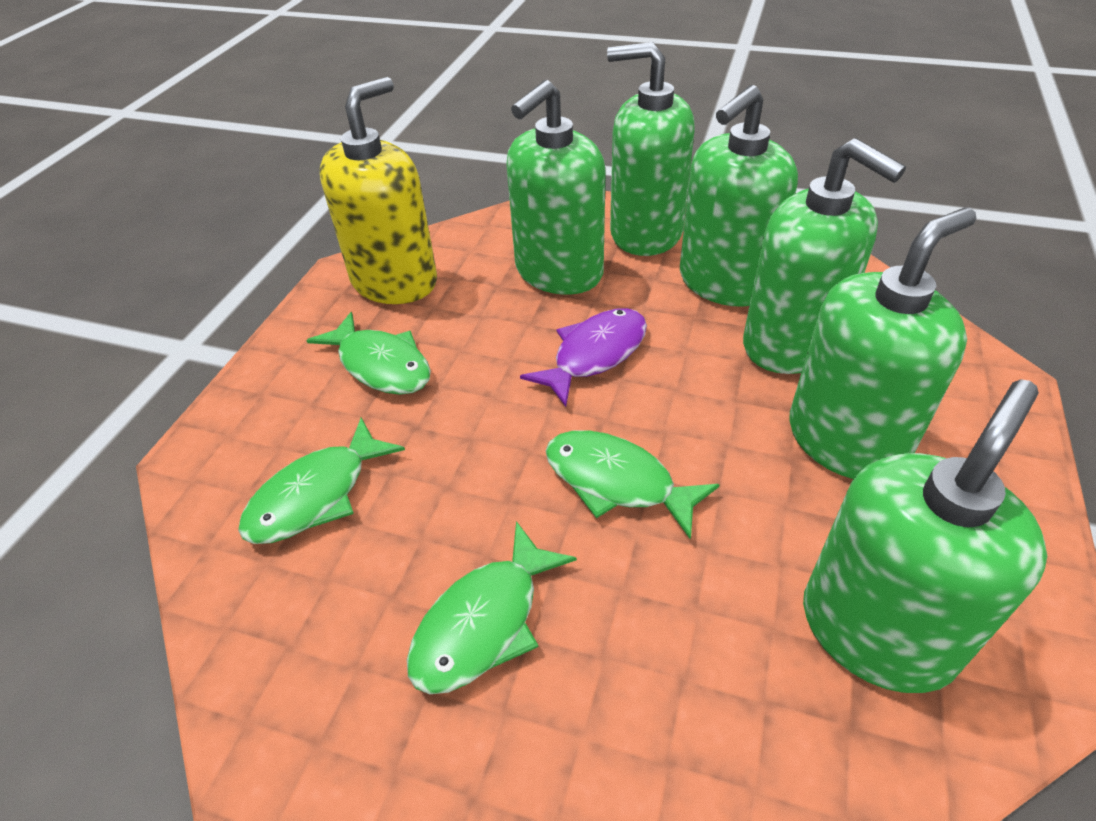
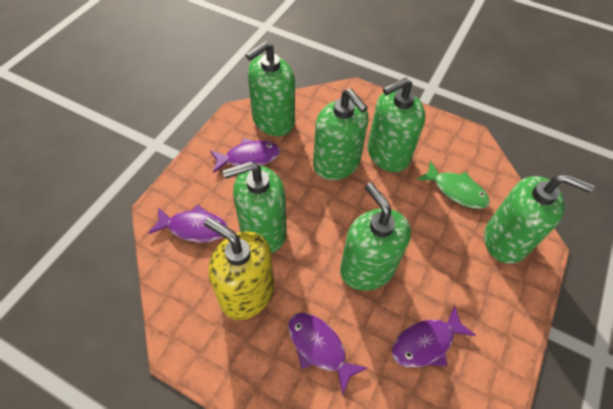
green fish: 4 -> 1
purple fish: 1 -> 4

